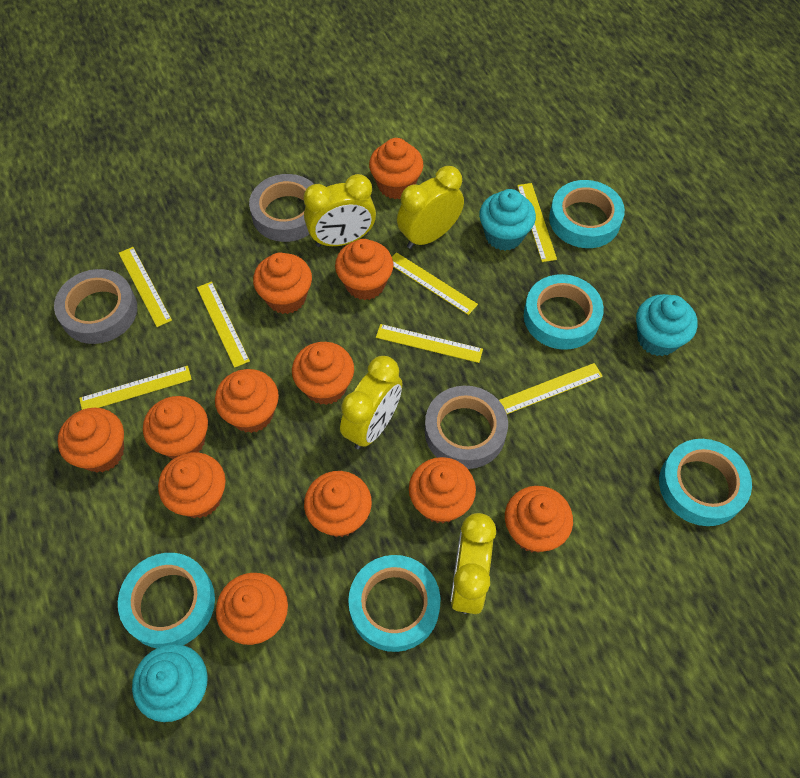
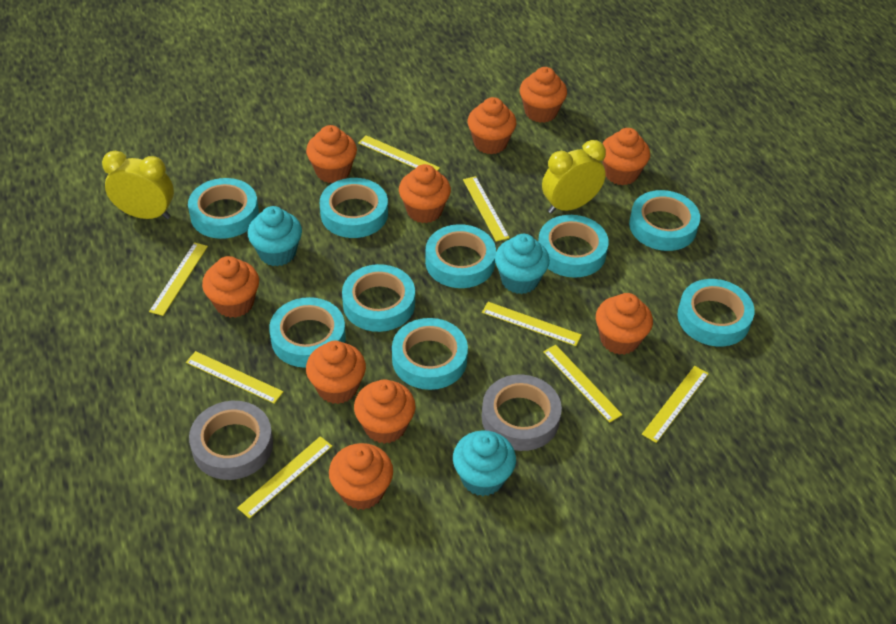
grey tape: 3 -> 2
orange cupcake: 12 -> 10
turquoise tape: 5 -> 9
yellow clock: 4 -> 2
yellow ruler: 7 -> 8

